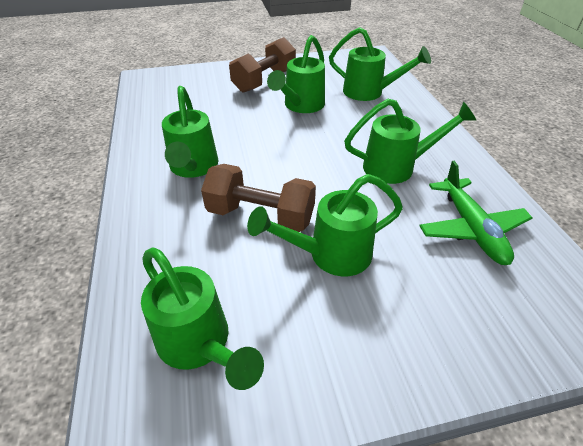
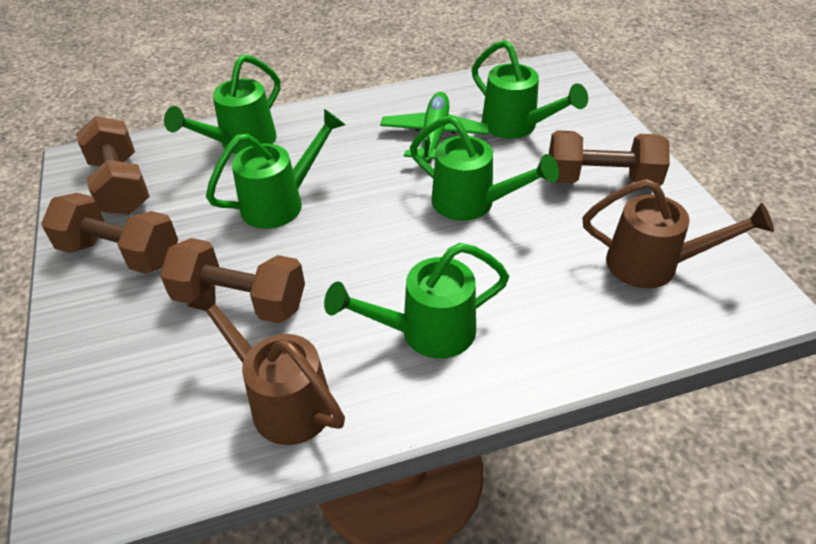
brown dumbbell: 2 -> 4
brown watering can: 0 -> 2
green watering can: 6 -> 5

